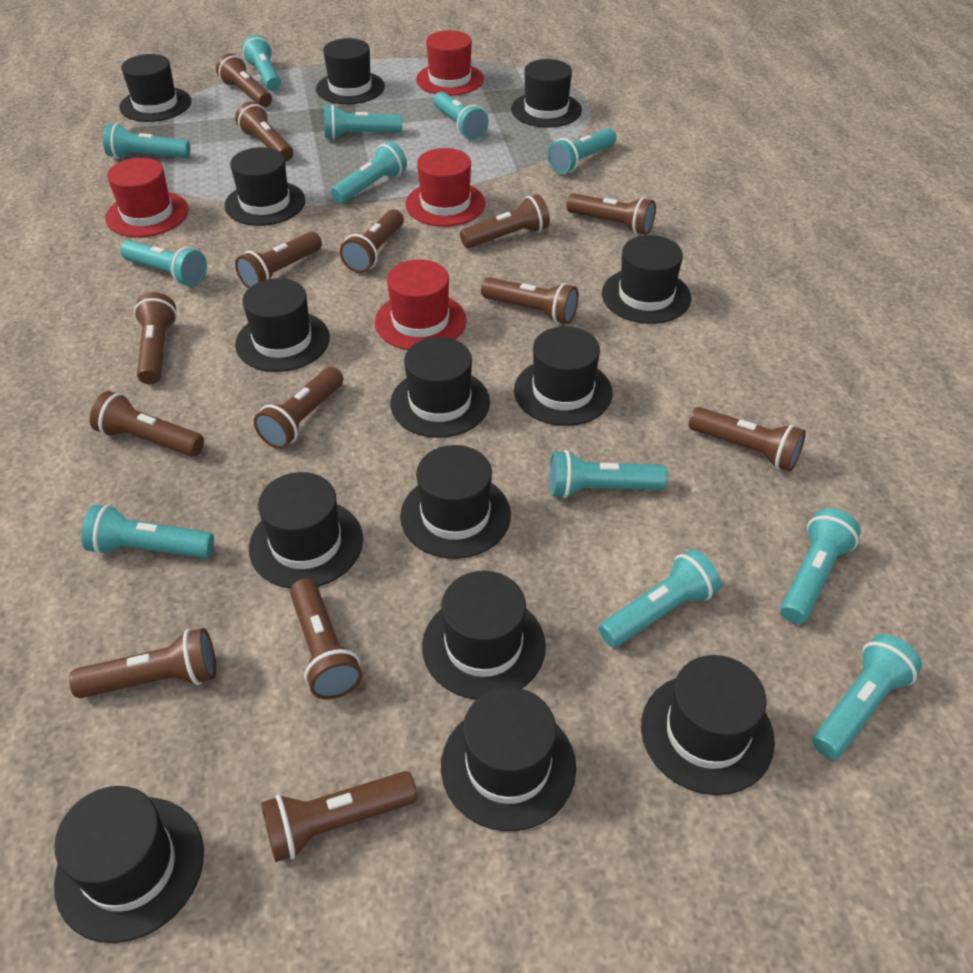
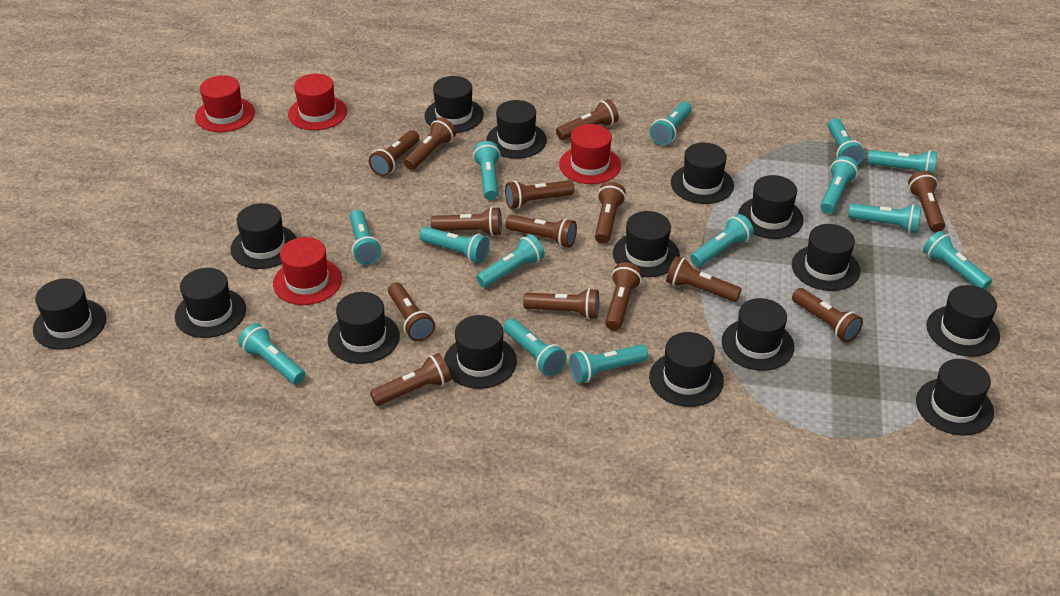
black hat: 14 -> 15
turquoise flashlight: 12 -> 14

